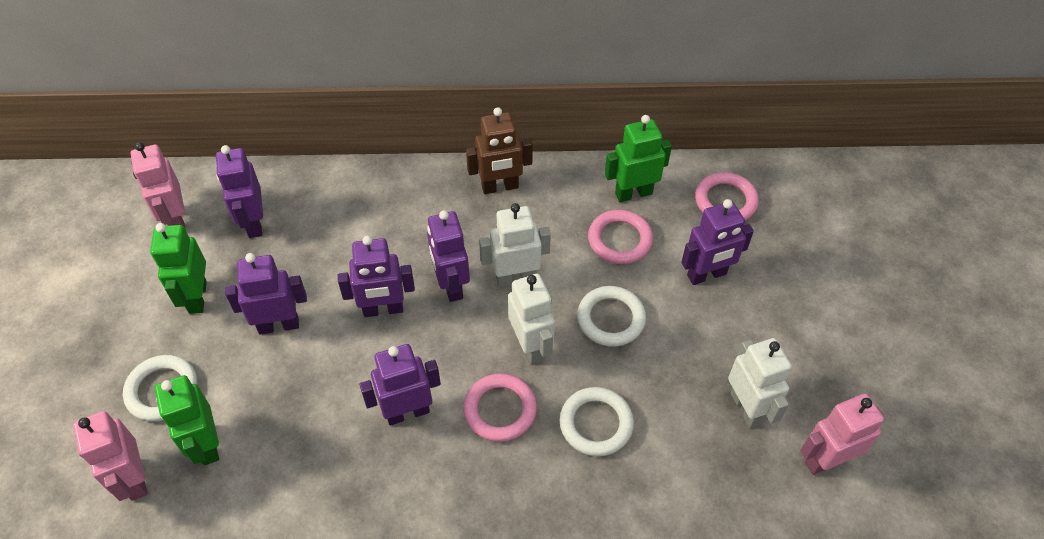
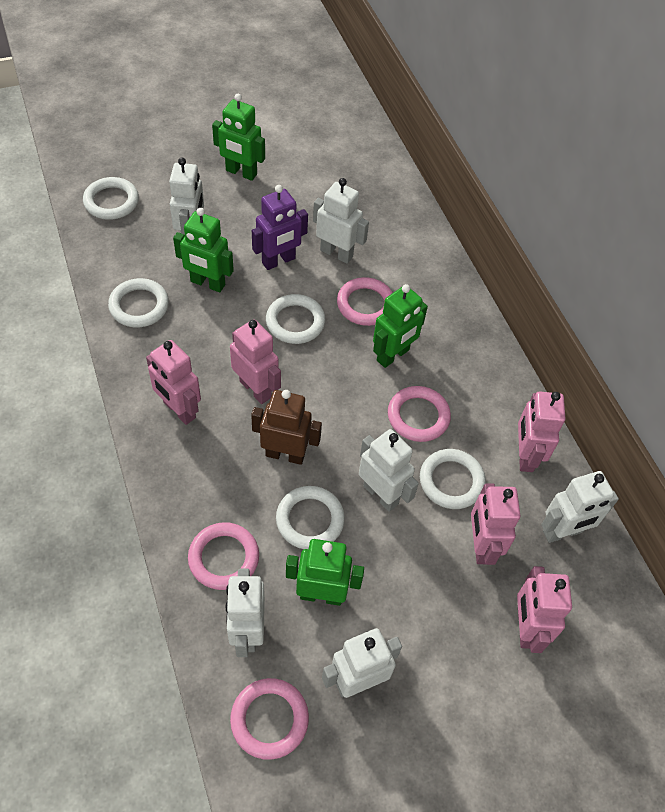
green robot: 3 -> 4
pink ring: 3 -> 4
pink robot: 3 -> 5
purple robot: 6 -> 1
white ring: 3 -> 5
white robot: 3 -> 6

